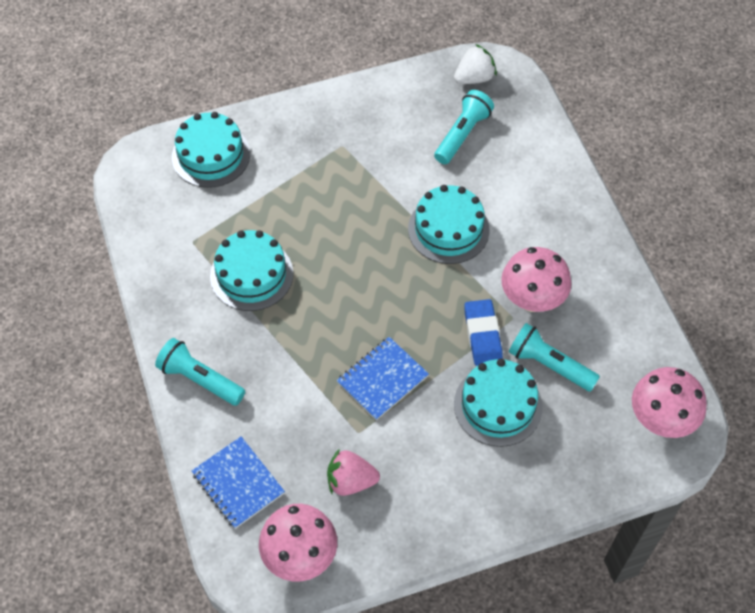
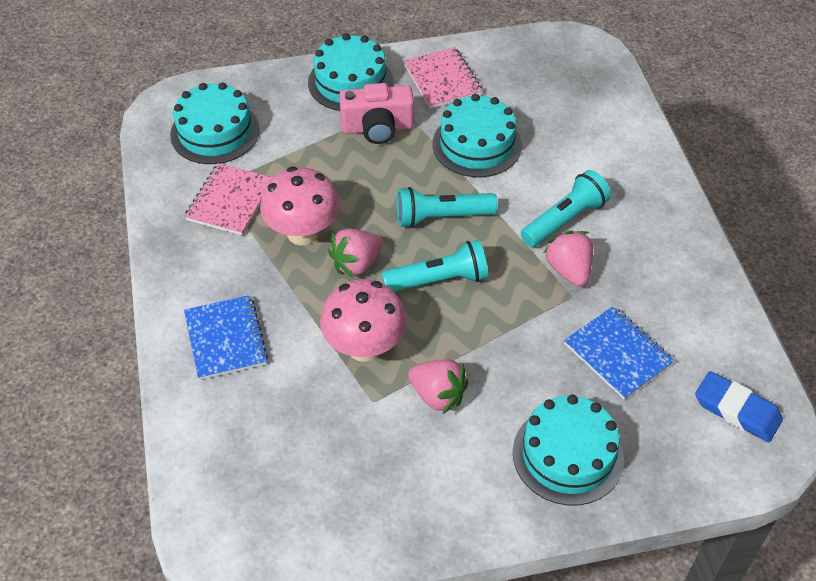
pink camera: 0 -> 1
pink mushroom: 3 -> 2
pink notebook: 0 -> 2
pink strawberry: 1 -> 3
white strawberry: 1 -> 0

